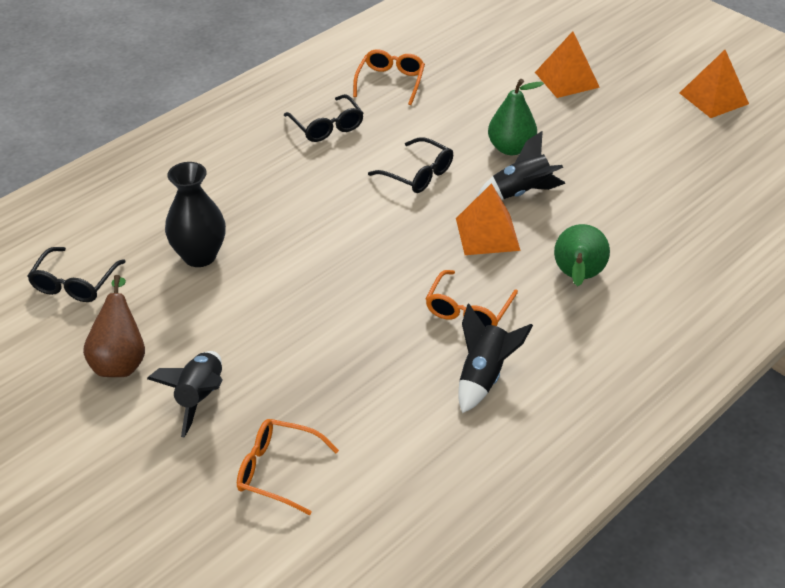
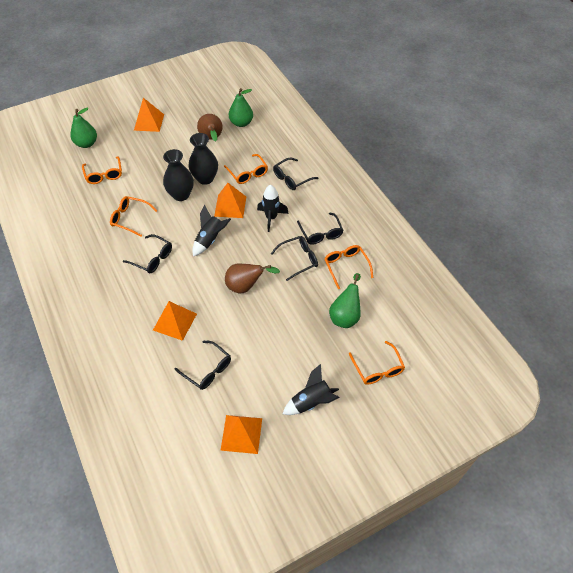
black glasses: 3 -> 5
black vase: 1 -> 2
brown pear: 1 -> 2
green pear: 2 -> 3
orange glasses: 3 -> 5
orange pyramid: 3 -> 4

